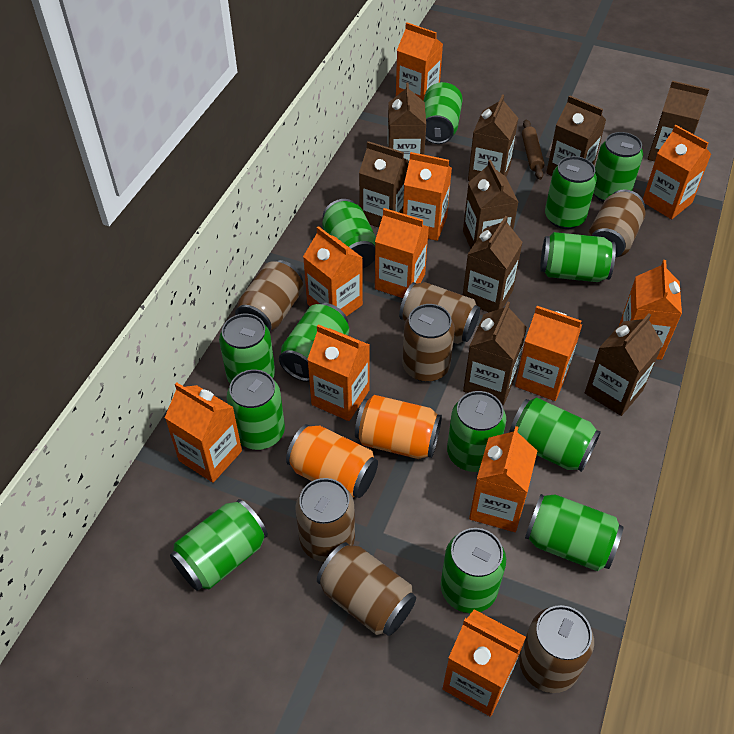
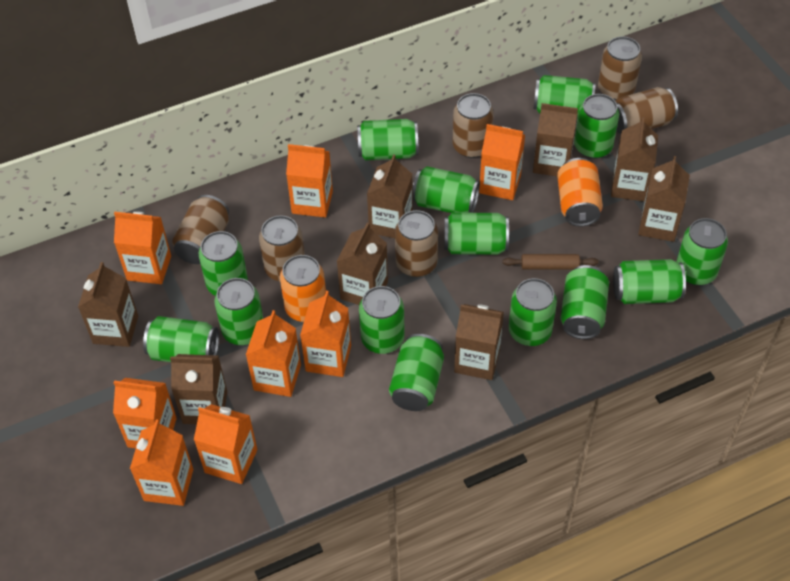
brown can: 7 -> 6
brown carton: 9 -> 8
green can: 13 -> 14
orange carton: 11 -> 8

